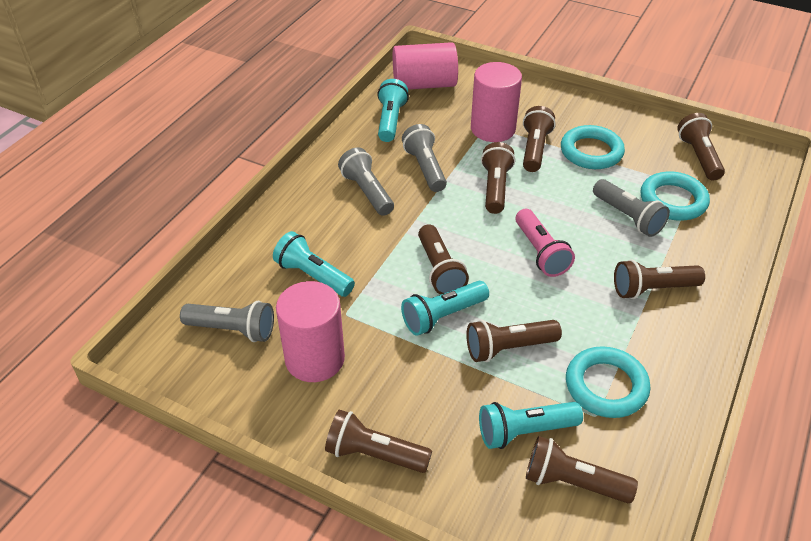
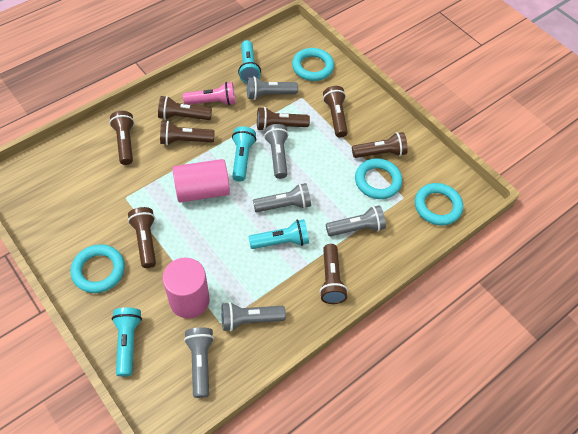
grey flashlight: 4 -> 6
pink cylinder: 3 -> 2
turquoise ring: 3 -> 4

